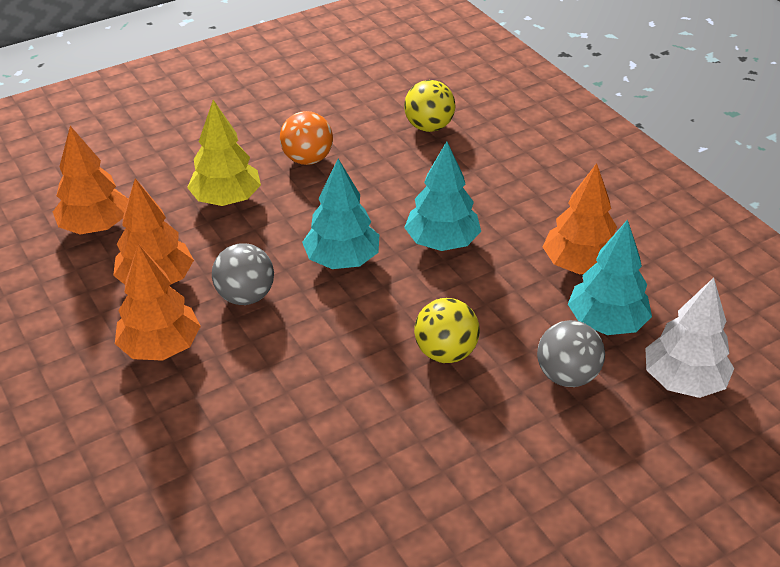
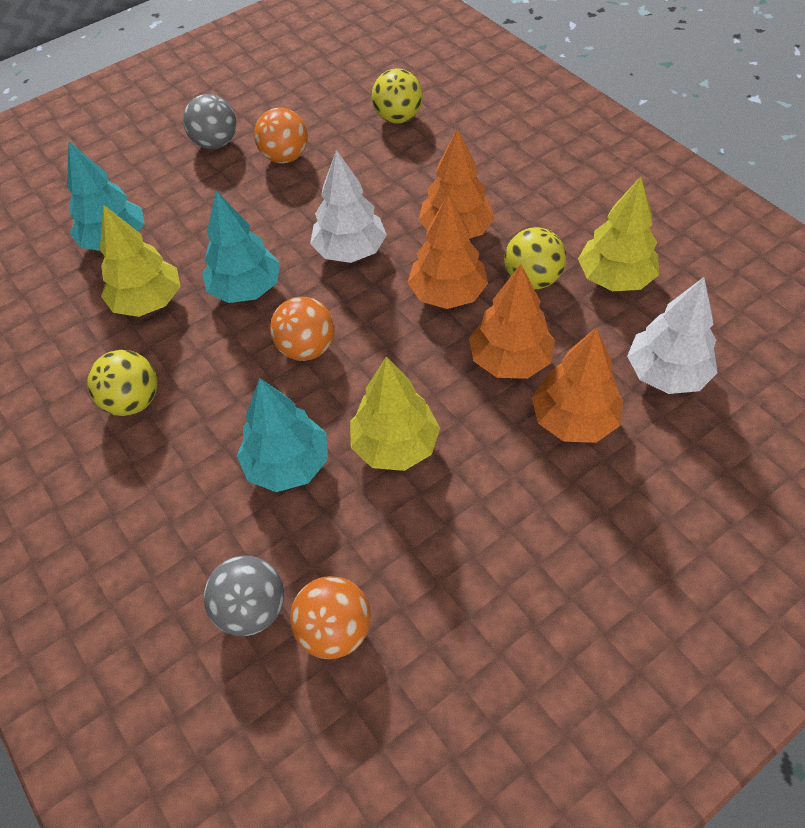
orange ball: 1 -> 3
white tree: 1 -> 2
yellow ball: 2 -> 3
yellow tree: 1 -> 3

